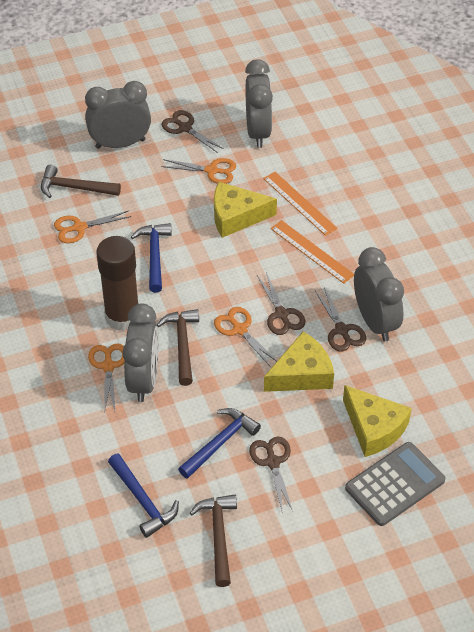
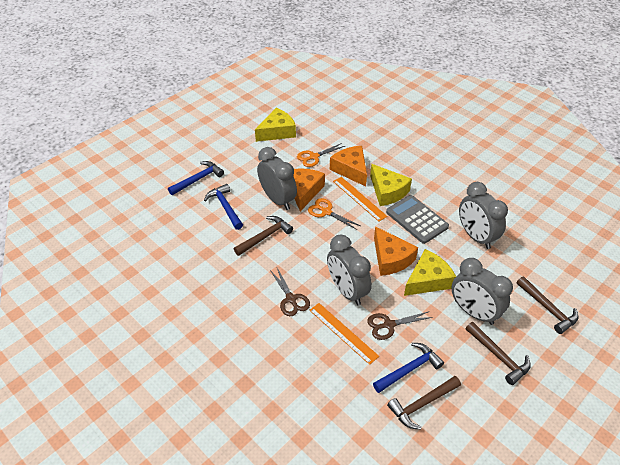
brown glue stick: 1 -> 0
brown hammer: 3 -> 4
brown scissors: 4 -> 2
orange cheese: 0 -> 3
orange scissors: 4 -> 2

